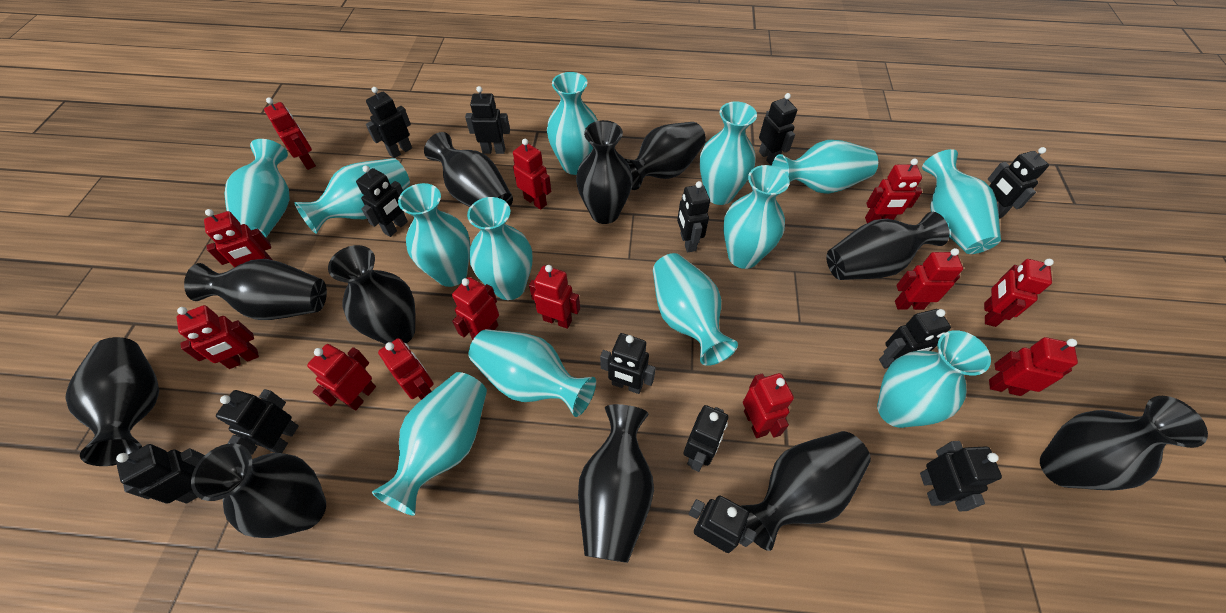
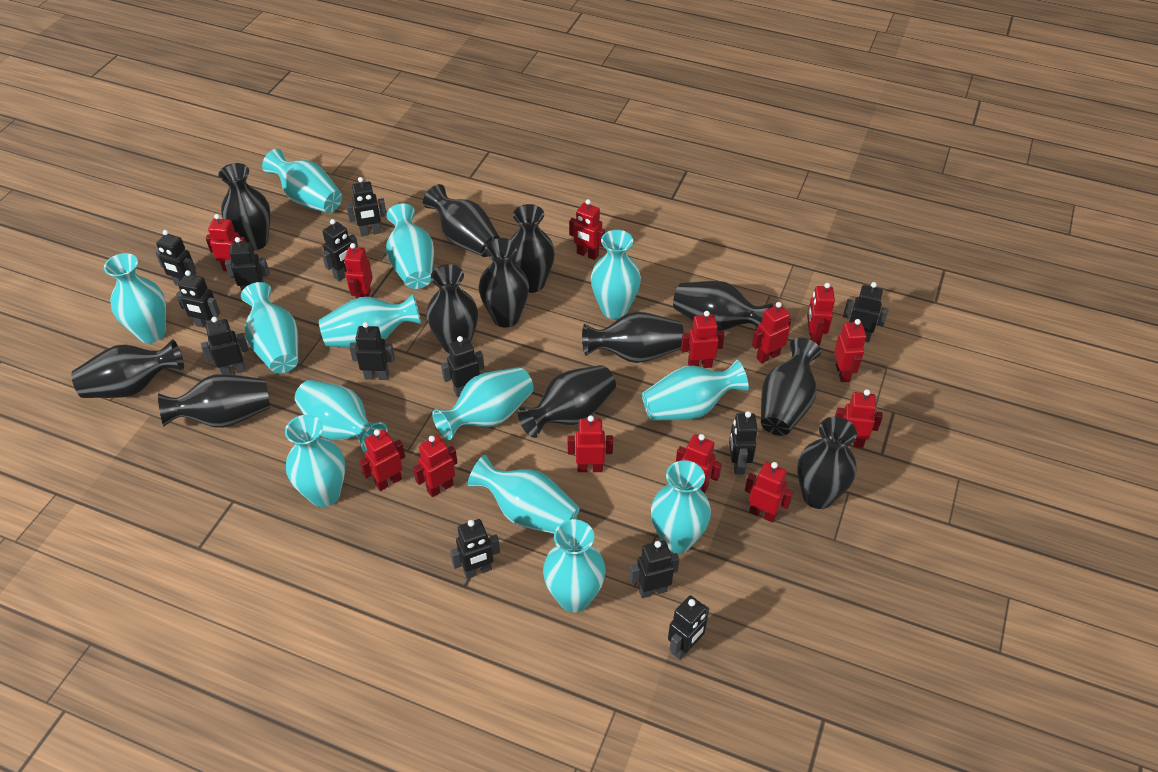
black vase: 11 -> 12

